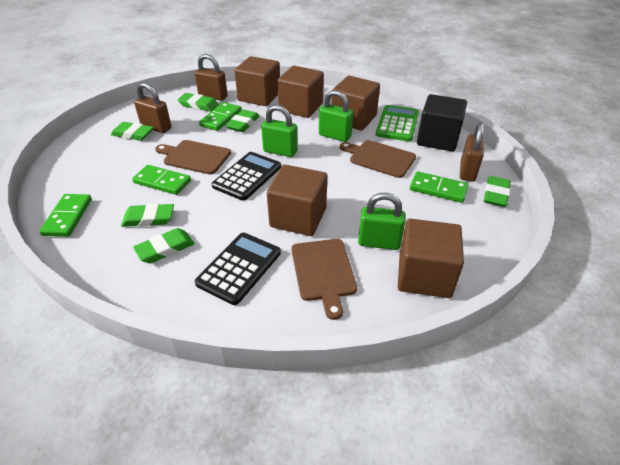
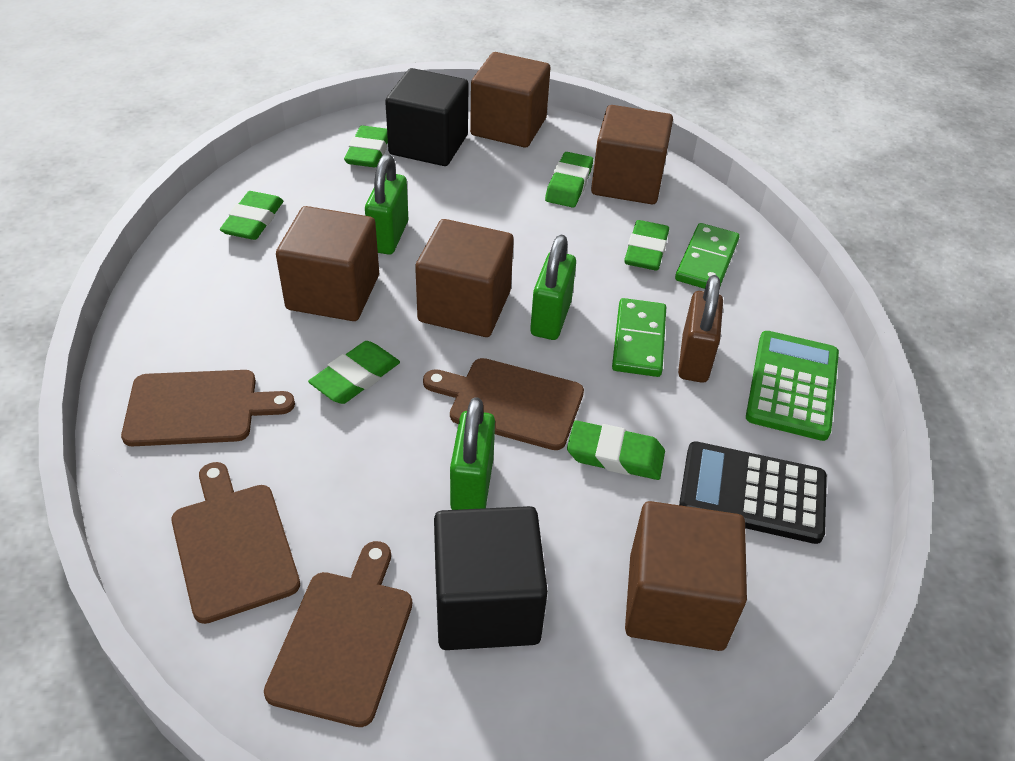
black calculator: 2 -> 1
black cube: 1 -> 2
brown cutting board: 3 -> 4
brown padlock: 3 -> 1
green domino: 4 -> 2

